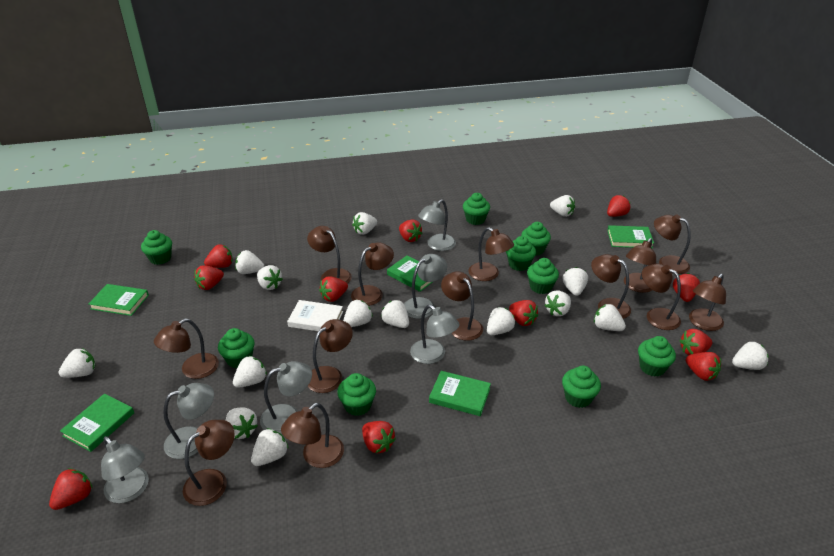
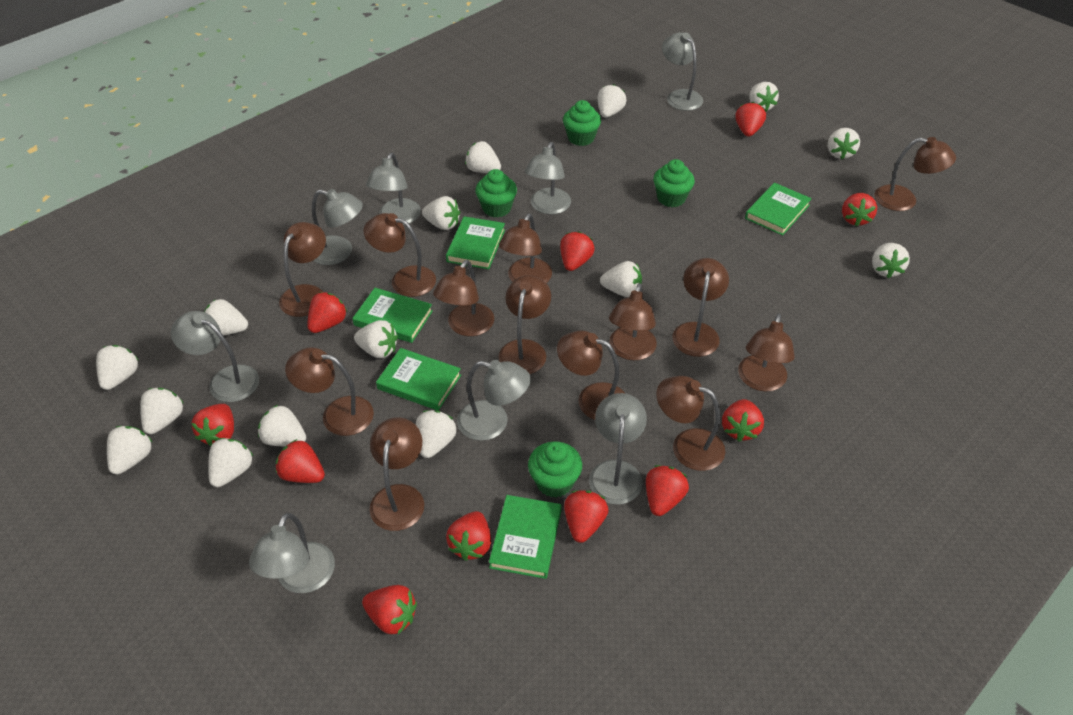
green cupcake: 9 -> 4
grey lamp: 6 -> 8
white book: 1 -> 0

